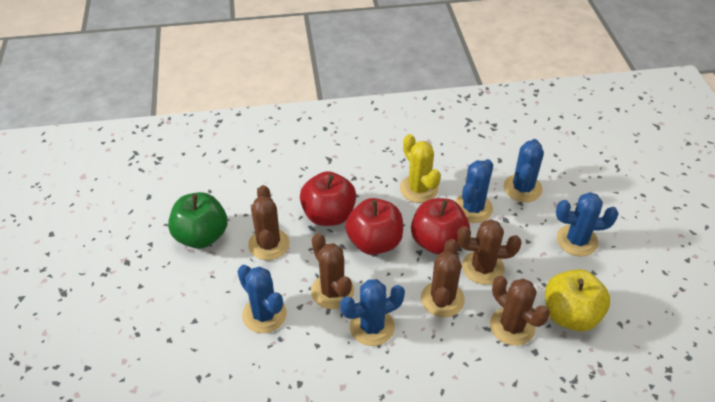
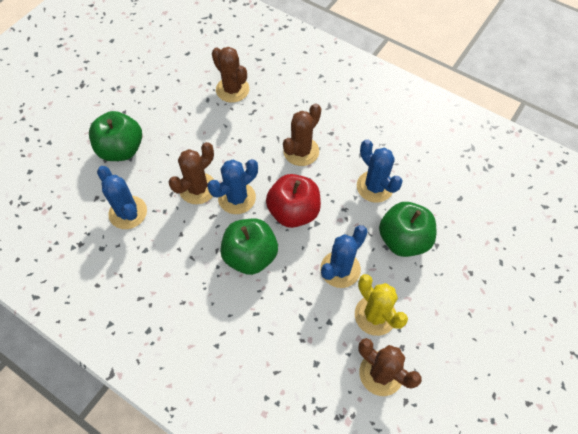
blue cactus: 5 -> 4
brown cactus: 5 -> 4
green apple: 1 -> 3
red apple: 3 -> 1
yellow apple: 1 -> 0

